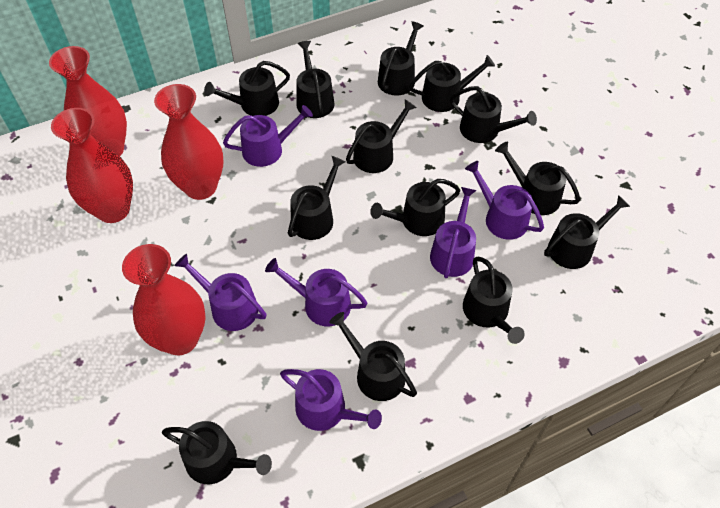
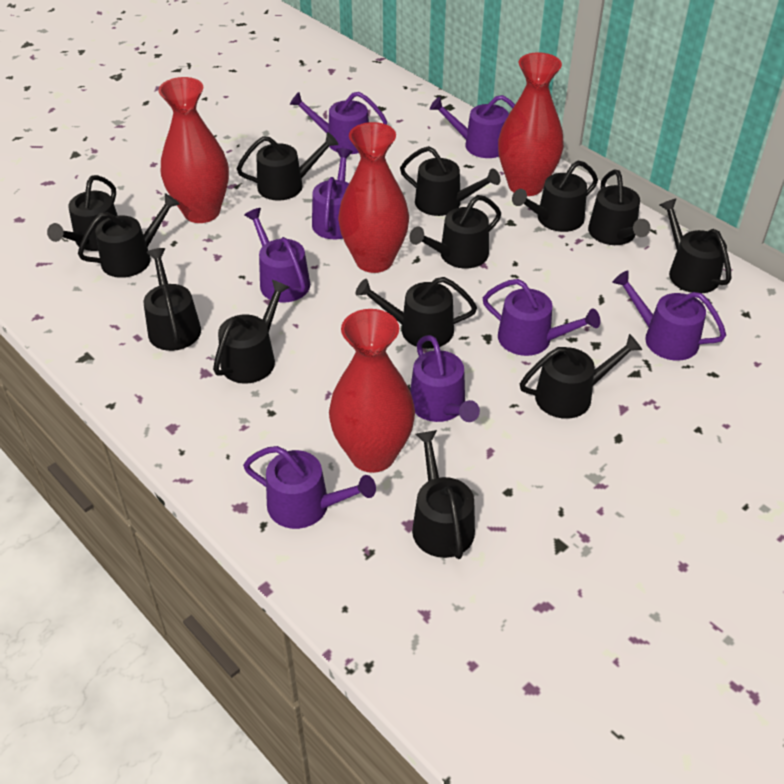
purple watering can: 6 -> 8

